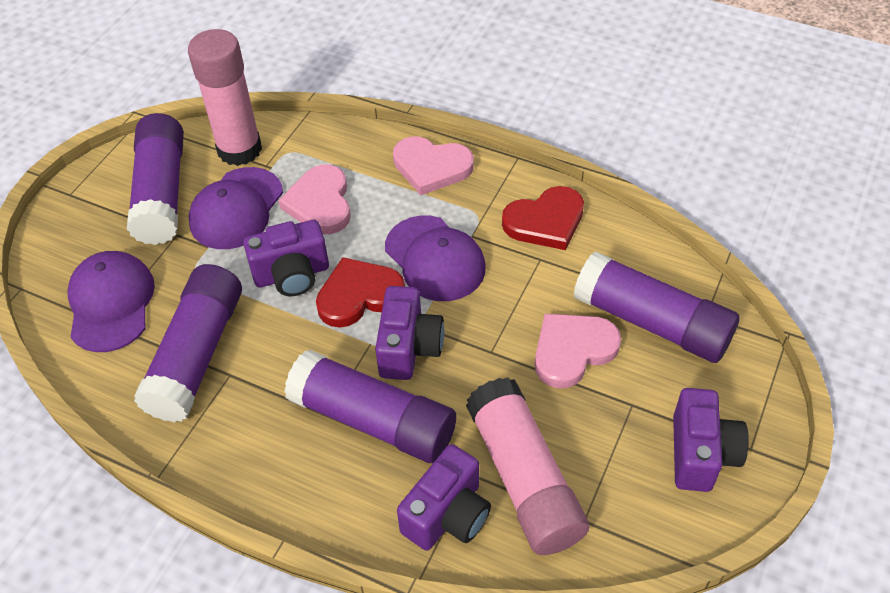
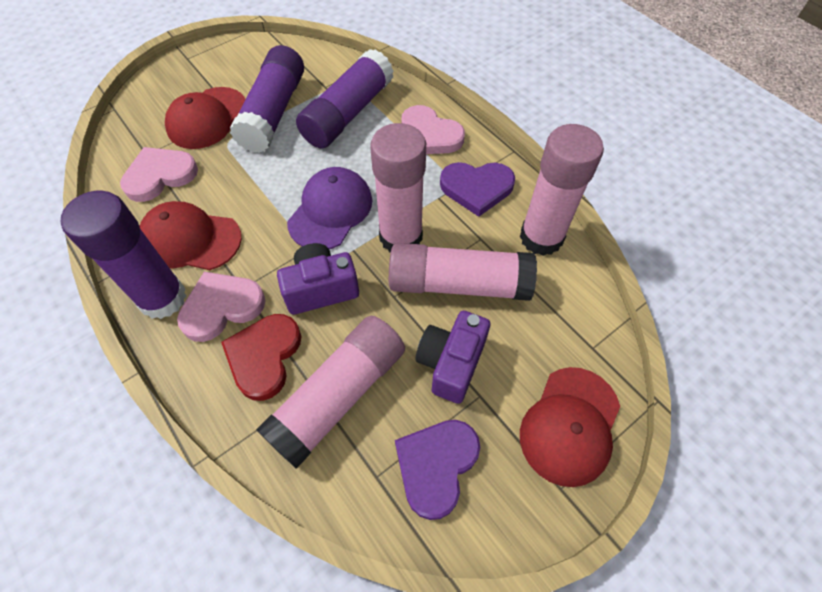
pink glue stick: 2 -> 4
purple camera: 4 -> 2
purple cap: 3 -> 1
purple glue stick: 4 -> 3
purple heart: 0 -> 2
red cap: 0 -> 3
red heart: 2 -> 1

